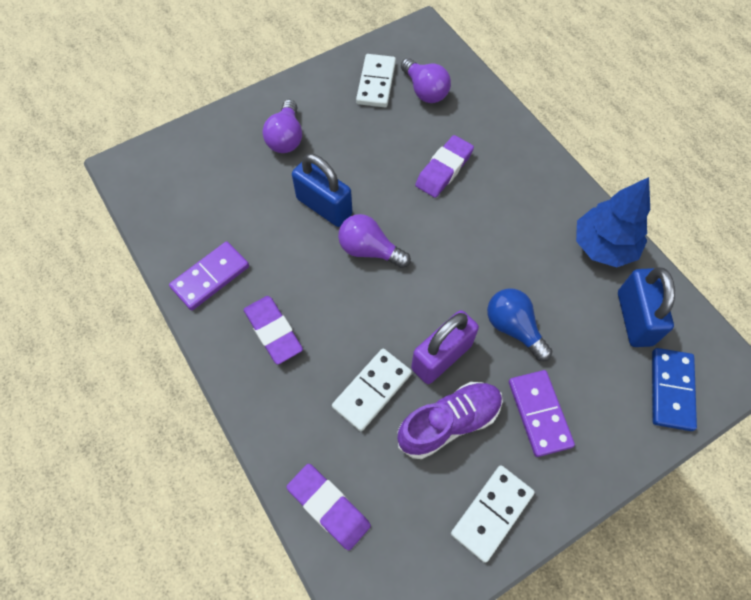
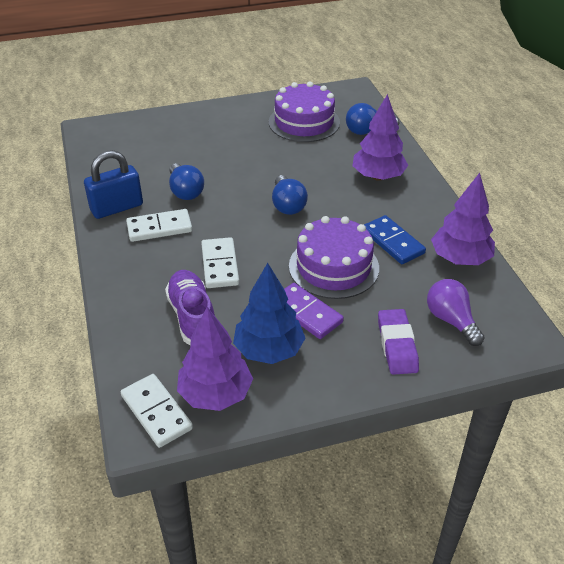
blue light bulb: 1 -> 3
blue padlock: 2 -> 1
purple cake: 0 -> 2
purple domino: 2 -> 1
purple eraser: 3 -> 1
purple light bulb: 3 -> 1
purple padlock: 1 -> 0
purple tree: 0 -> 3

